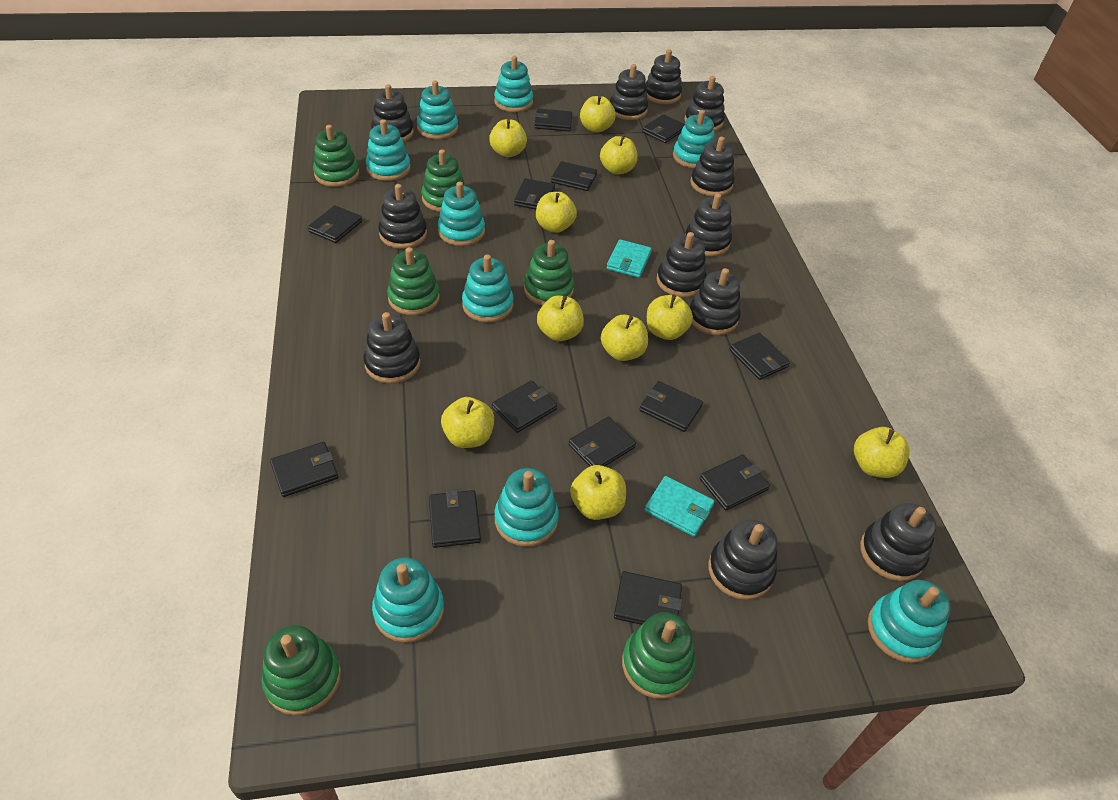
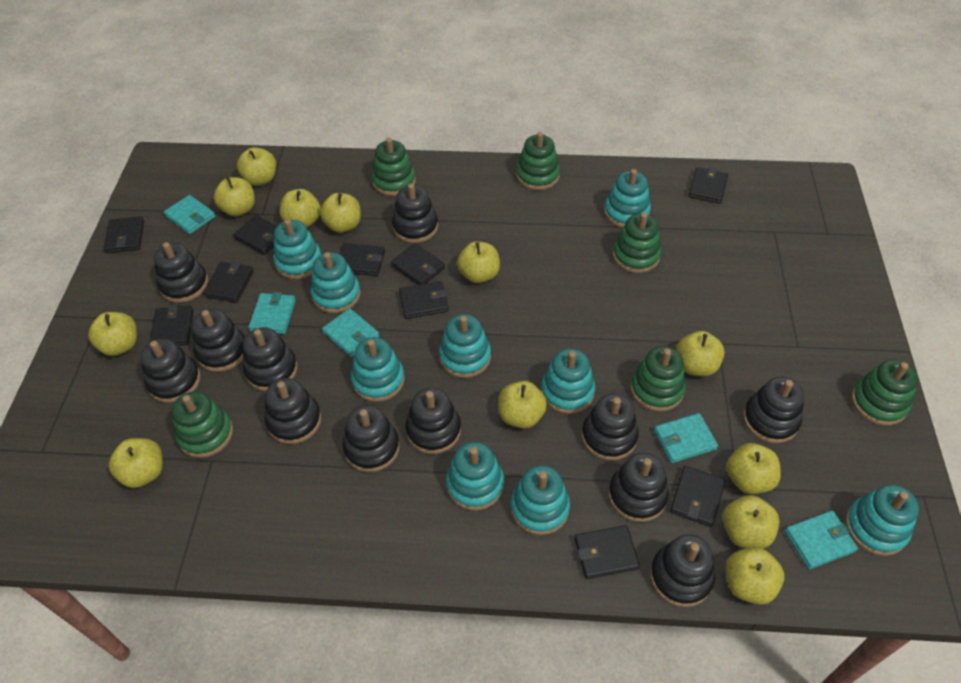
black wallet: 13 -> 10
turquoise wallet: 2 -> 5
yellow apple: 10 -> 12

